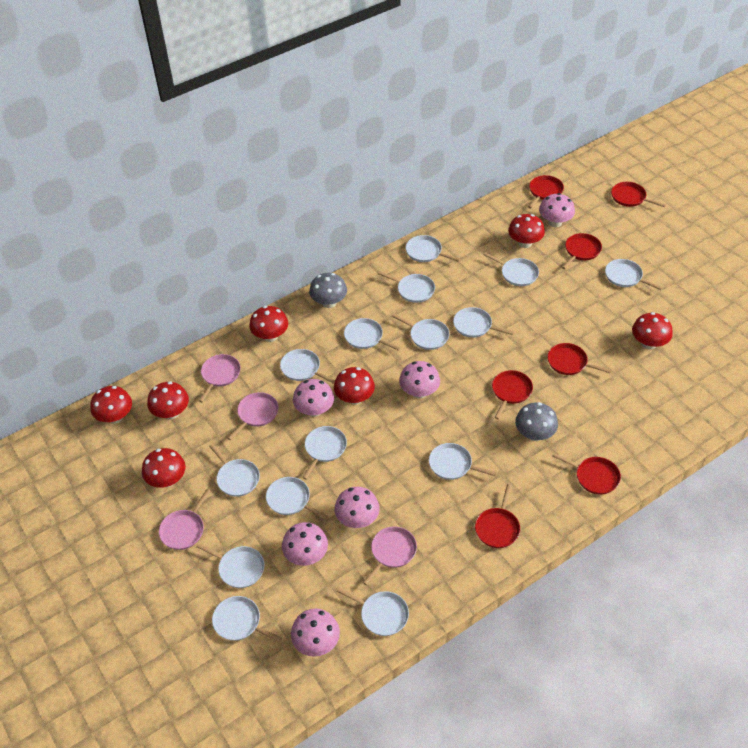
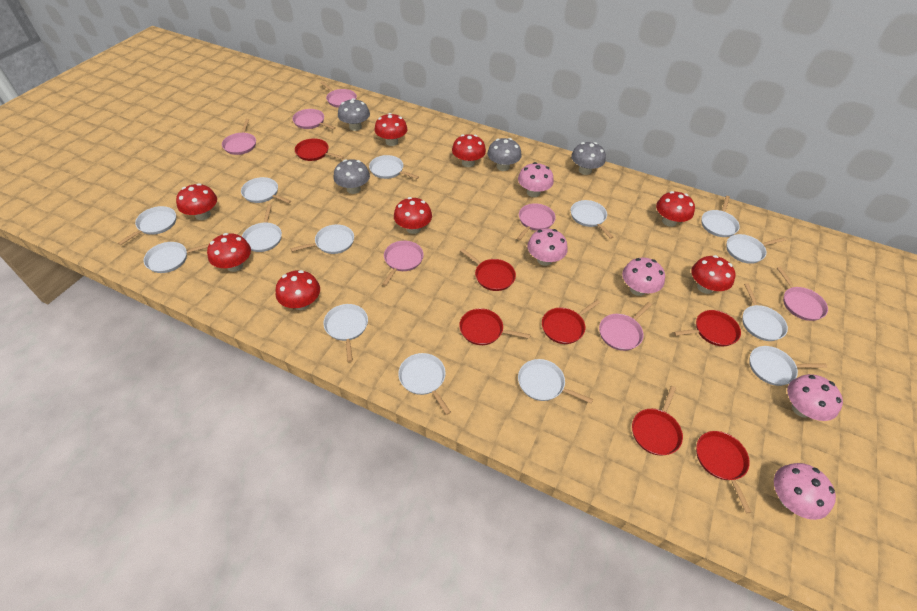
grey mushroom: 2 -> 4
pink mushroom: 6 -> 5
pink pan: 4 -> 7
red mushroom: 7 -> 8
white pan: 15 -> 14

